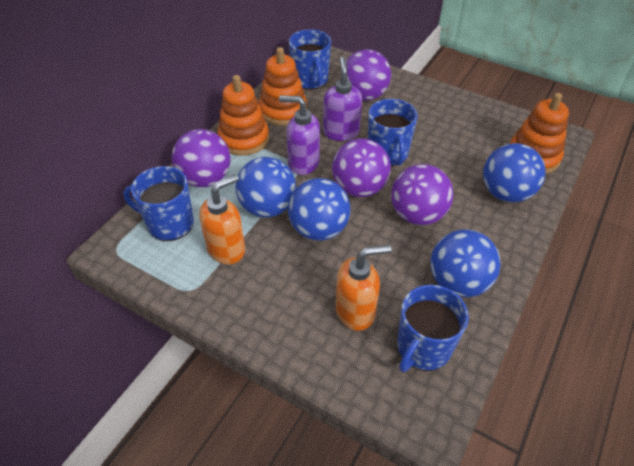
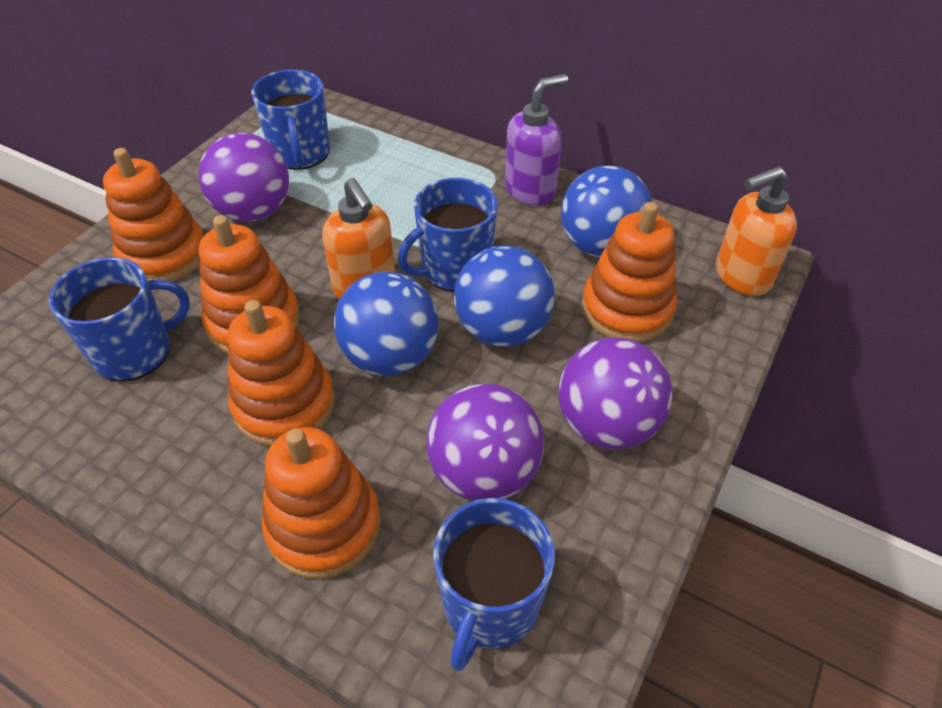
blue ball: 4 -> 3
orange stacking toy: 3 -> 5
purple ball: 4 -> 3
purple soap dispenser: 2 -> 1

